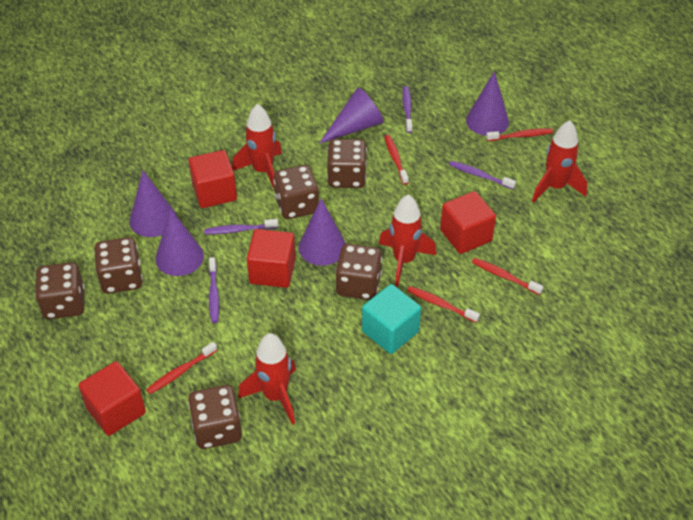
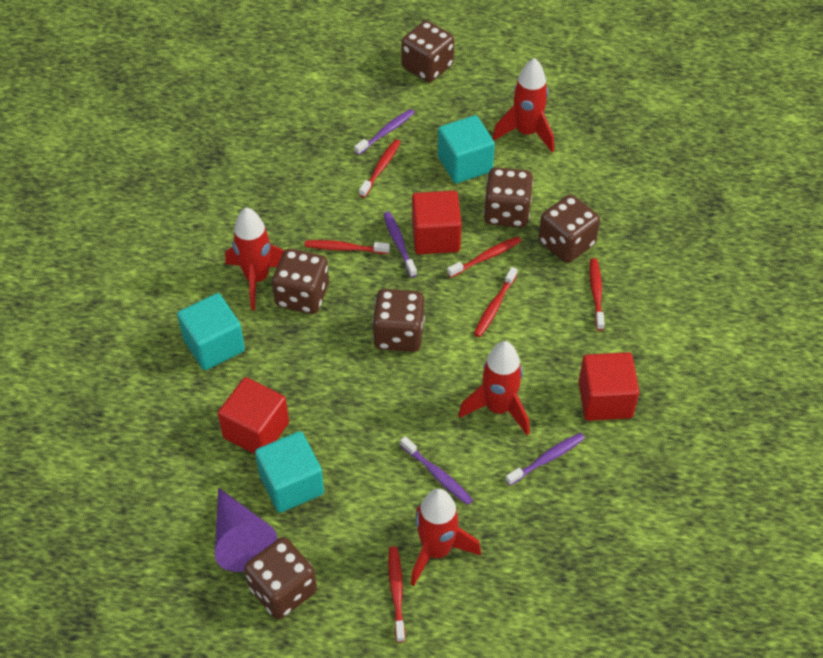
purple cone: 5 -> 1
red cube: 4 -> 3
red toothbrush: 5 -> 6
turquoise cube: 1 -> 3

